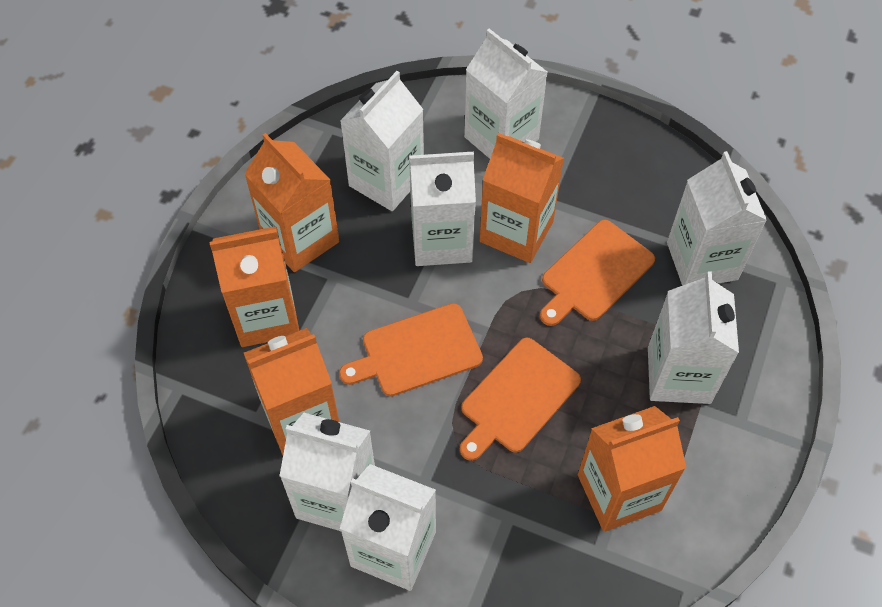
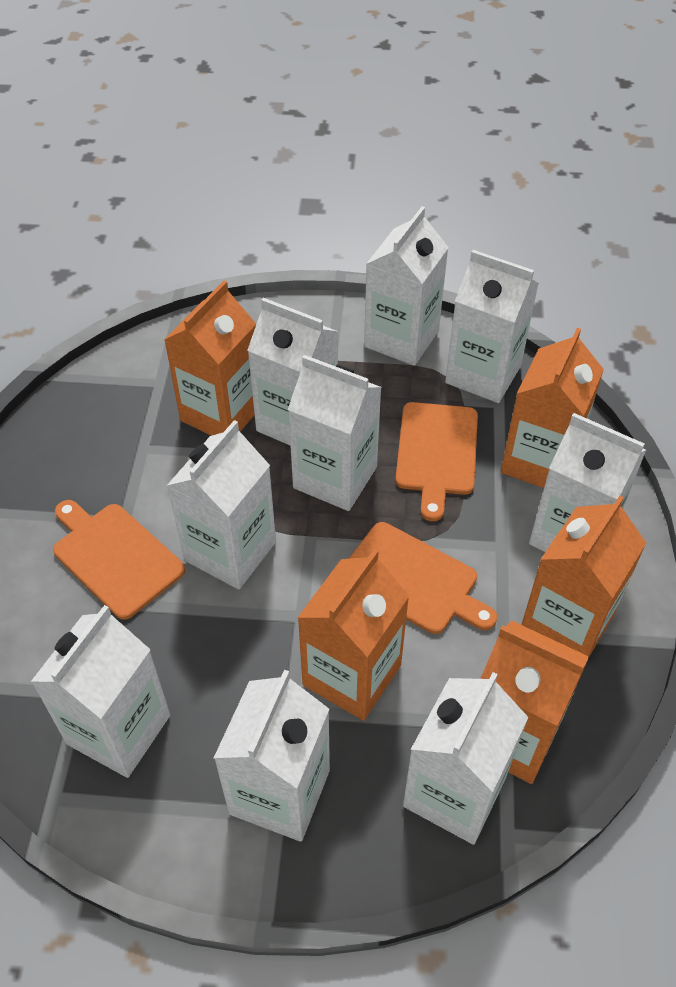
white carton: 7 -> 9

